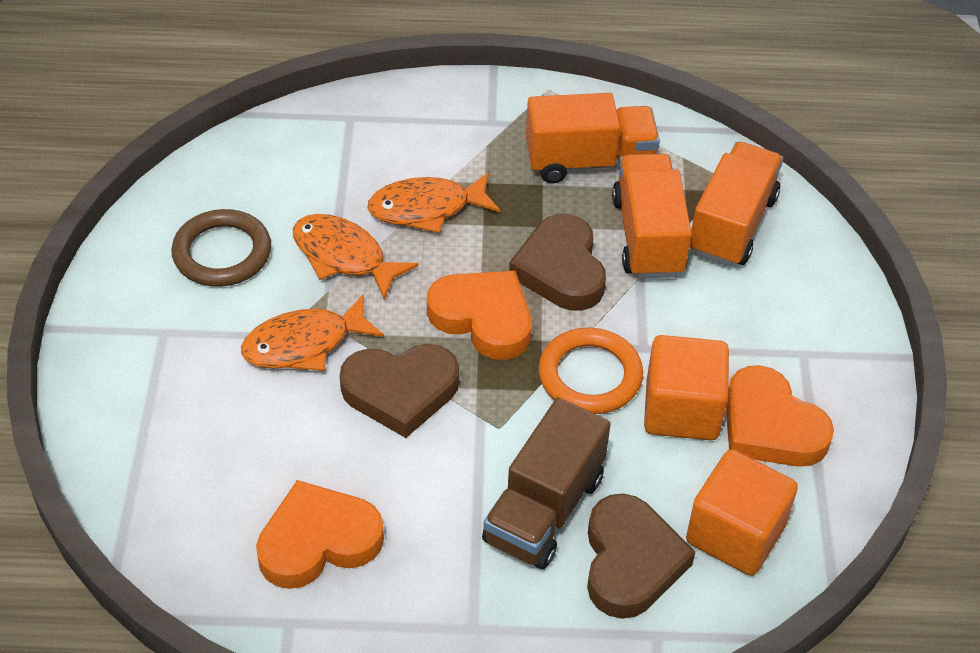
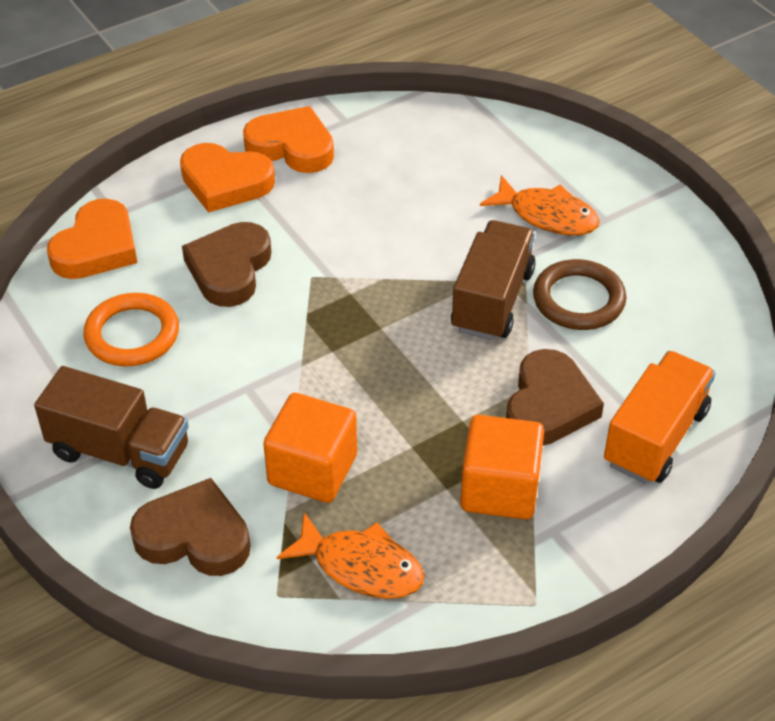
brown truck: 1 -> 2
orange fish: 3 -> 2
orange truck: 3 -> 1

